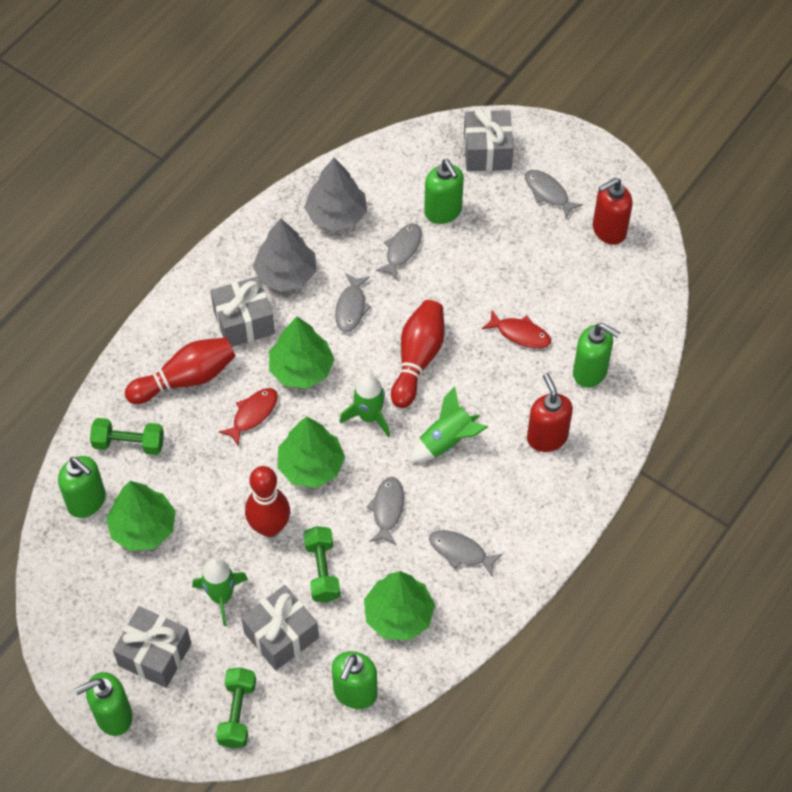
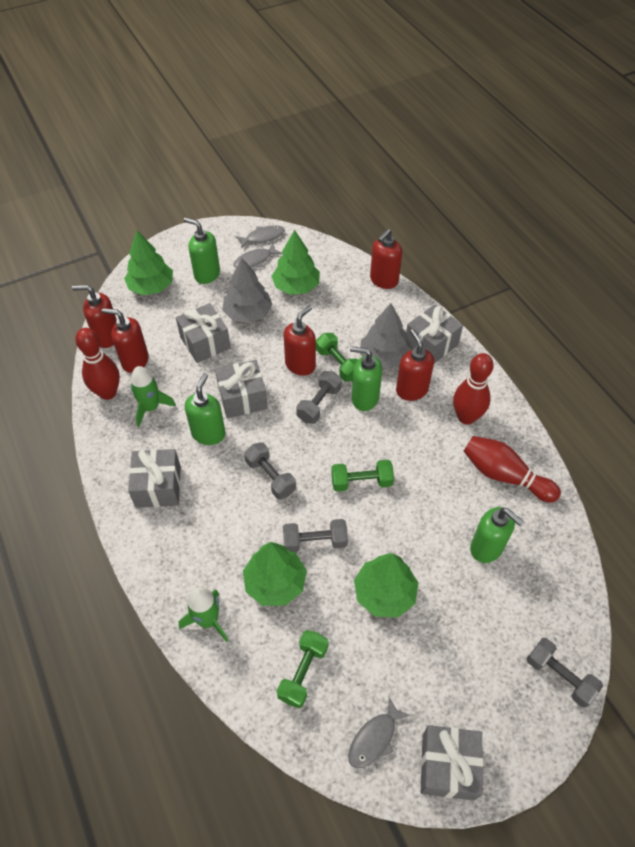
green rocket: 3 -> 2
green soap dispenser: 5 -> 4
grey dumbbell: 0 -> 4
grey fish: 5 -> 3
grey gift: 4 -> 5
red fish: 2 -> 0
red soap dispenser: 2 -> 5

